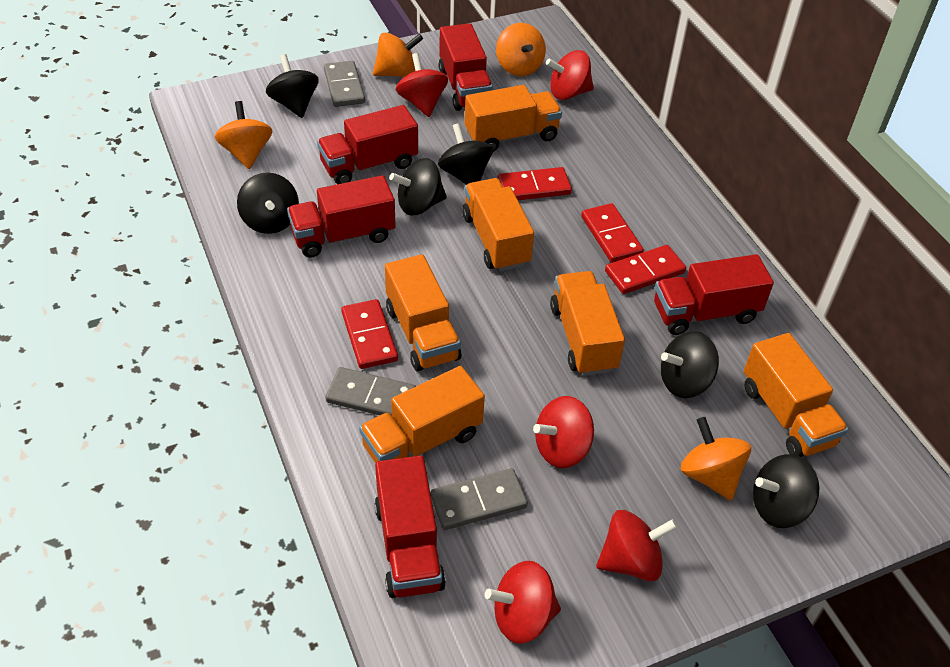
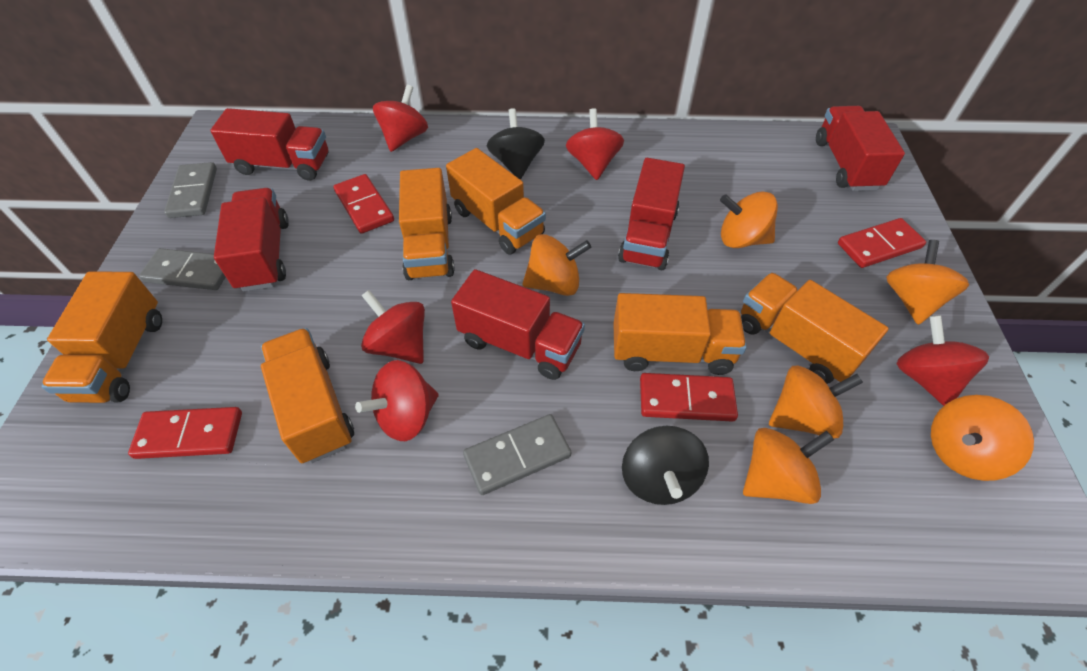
black spinning top: 6 -> 2
orange spinning top: 4 -> 6

